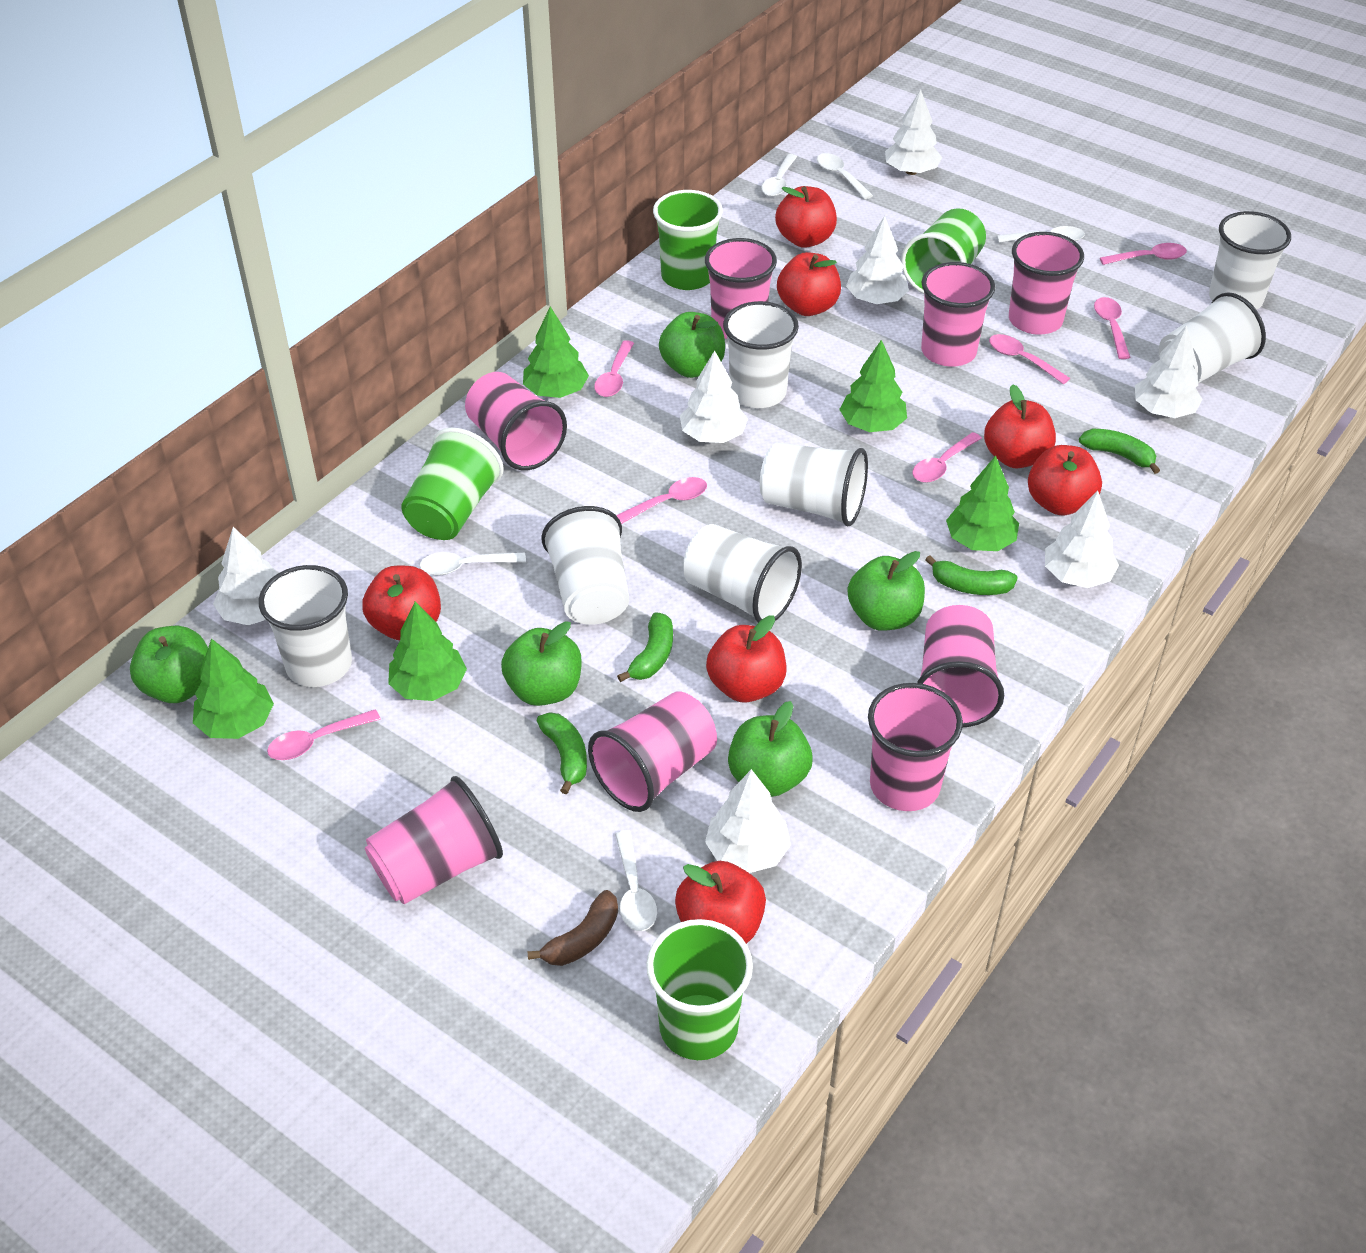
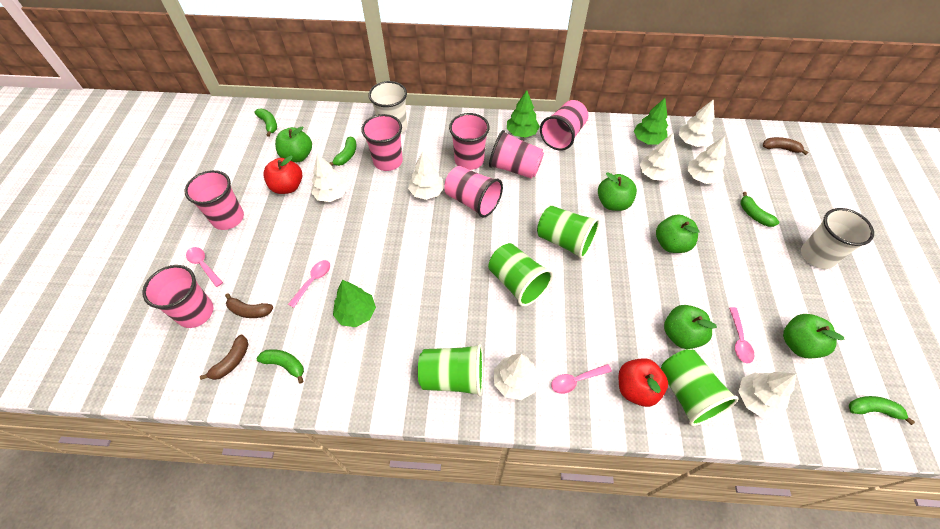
brown banana: 1 -> 3
green banana: 4 -> 5
green tree: 5 -> 3
pink cup: 8 -> 7
pink spoon: 7 -> 4
red apple: 7 -> 2
white cup: 7 -> 2
white spoon: 5 -> 0

